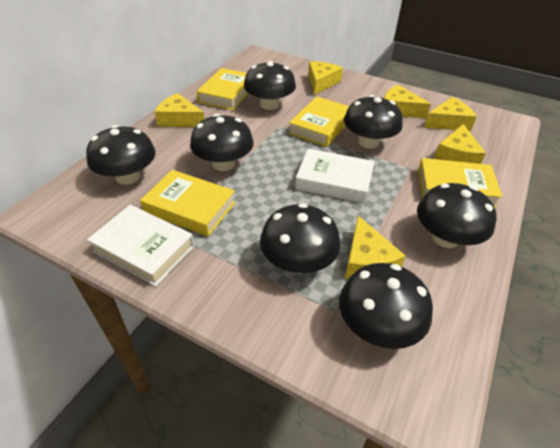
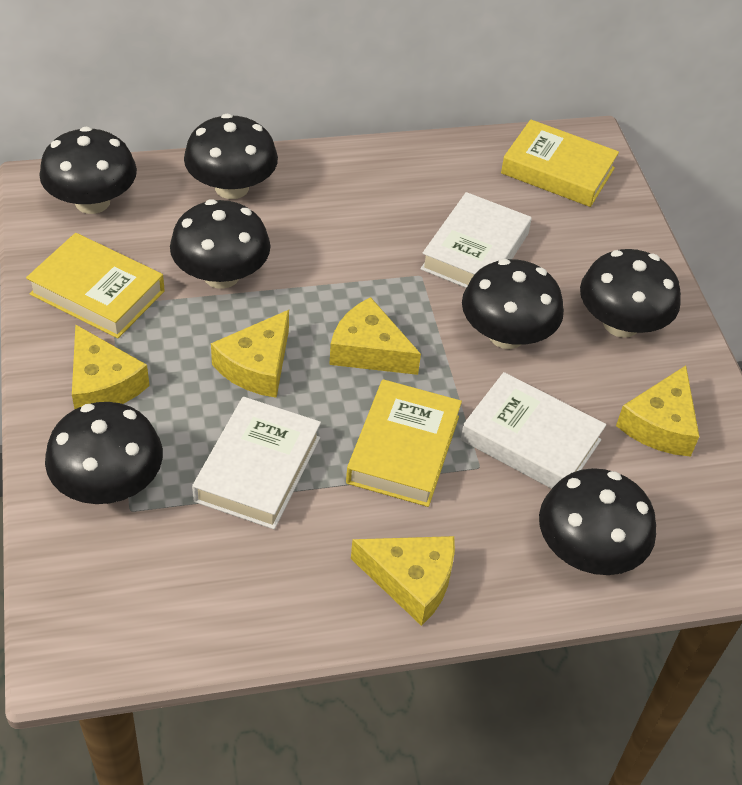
white book: 2 -> 3
yellow book: 4 -> 3
yellow cheese: 6 -> 5

